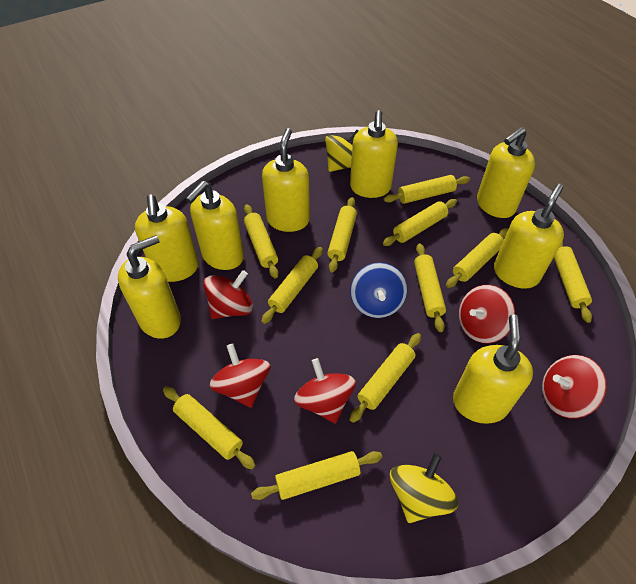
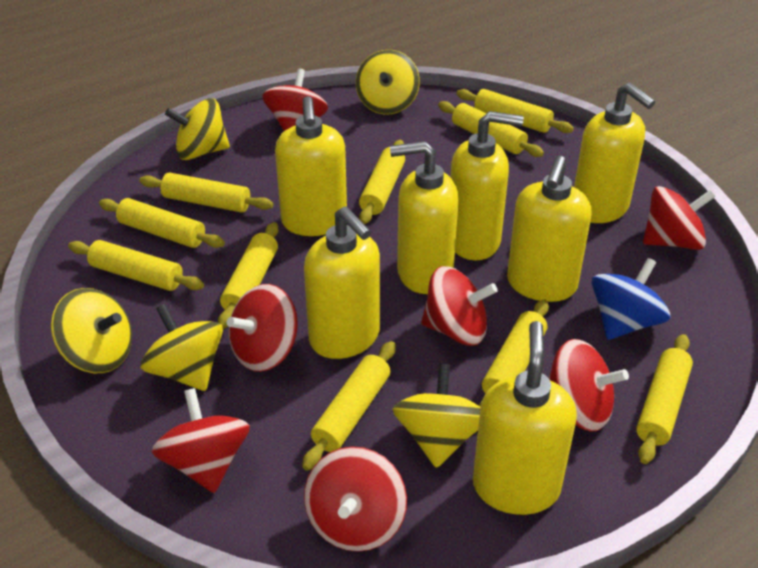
red spinning top: 5 -> 7
yellow rolling pin: 11 -> 10
yellow soap dispenser: 8 -> 7
yellow spinning top: 2 -> 5

